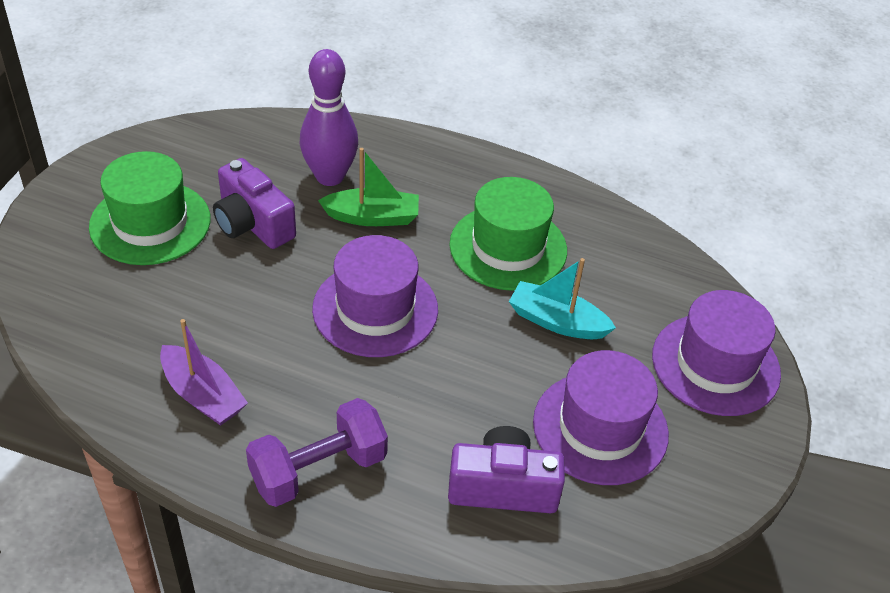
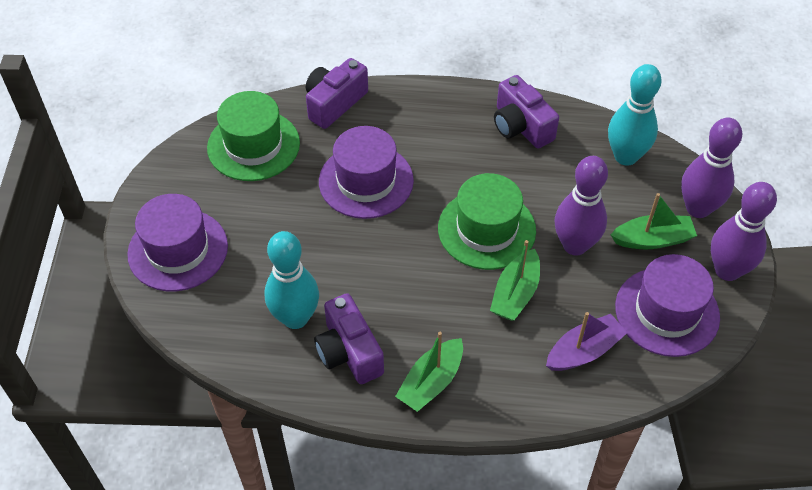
green boat: 1 -> 3
purple bowling pin: 1 -> 3
purple camera: 2 -> 3
purple dumbbell: 1 -> 0
turquoise boat: 1 -> 0
turquoise bowling pin: 0 -> 2

